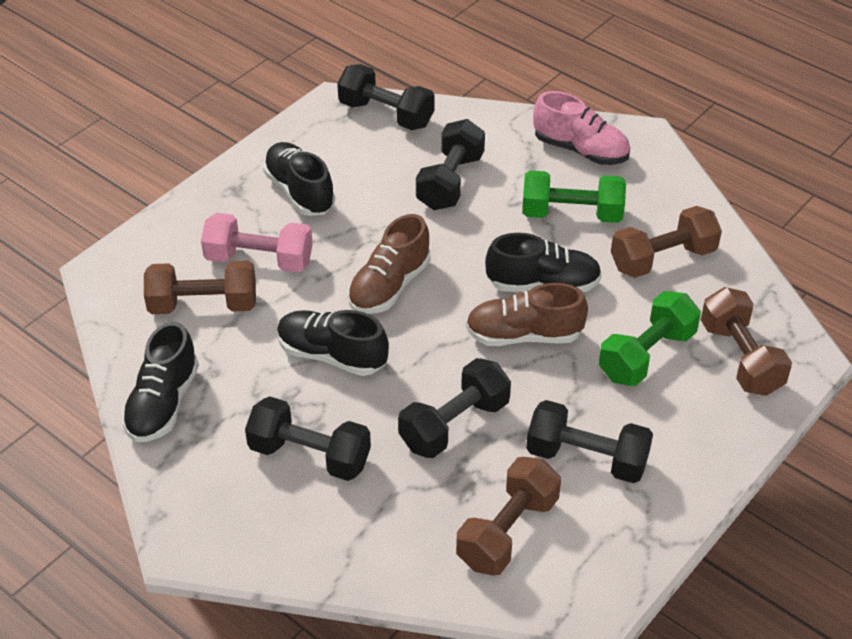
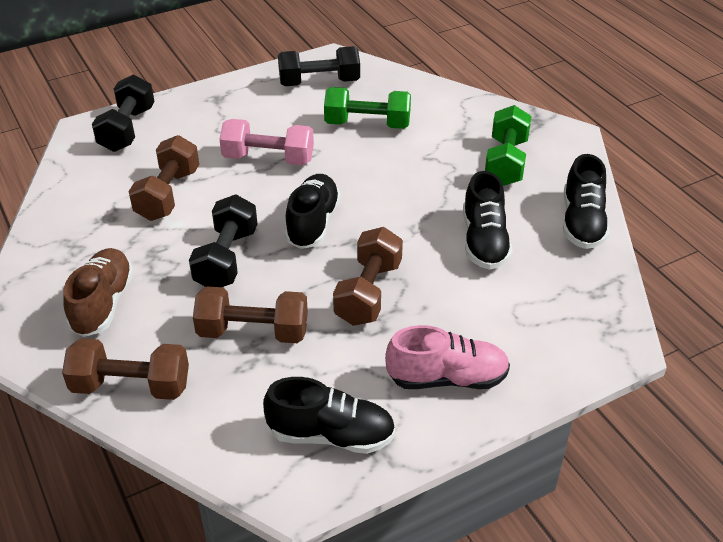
black dumbbell: 5 -> 3
brown shoe: 2 -> 1

